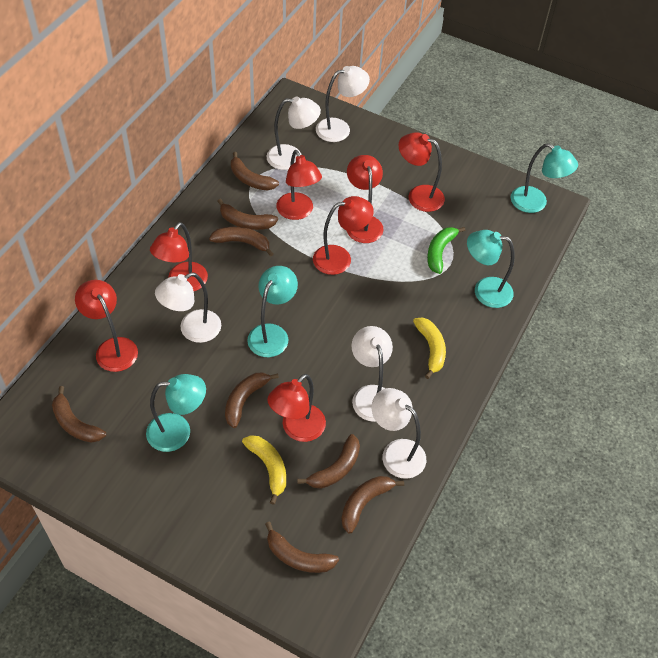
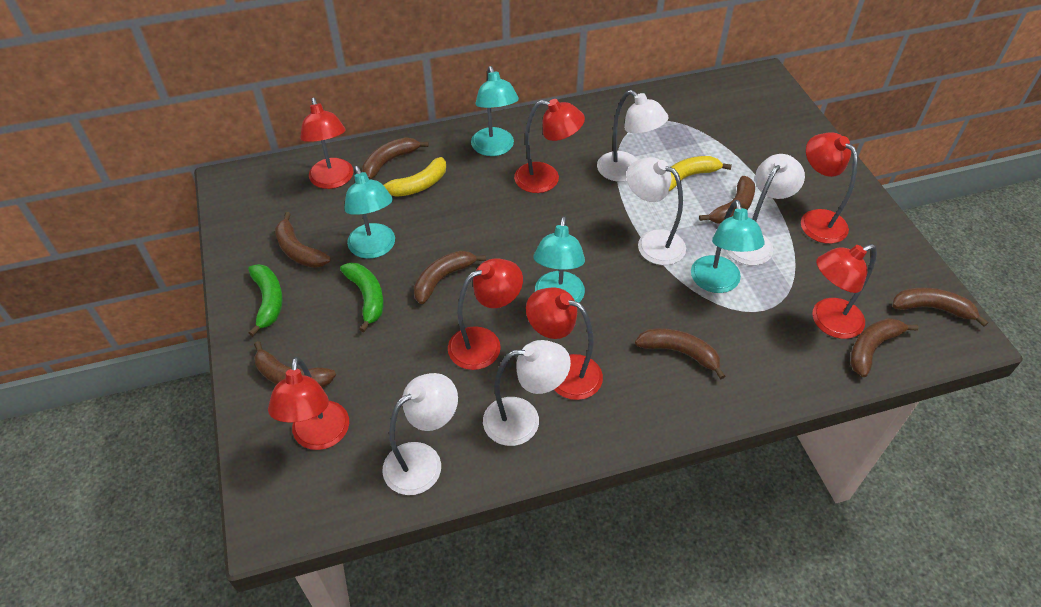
green banana: 1 -> 2

